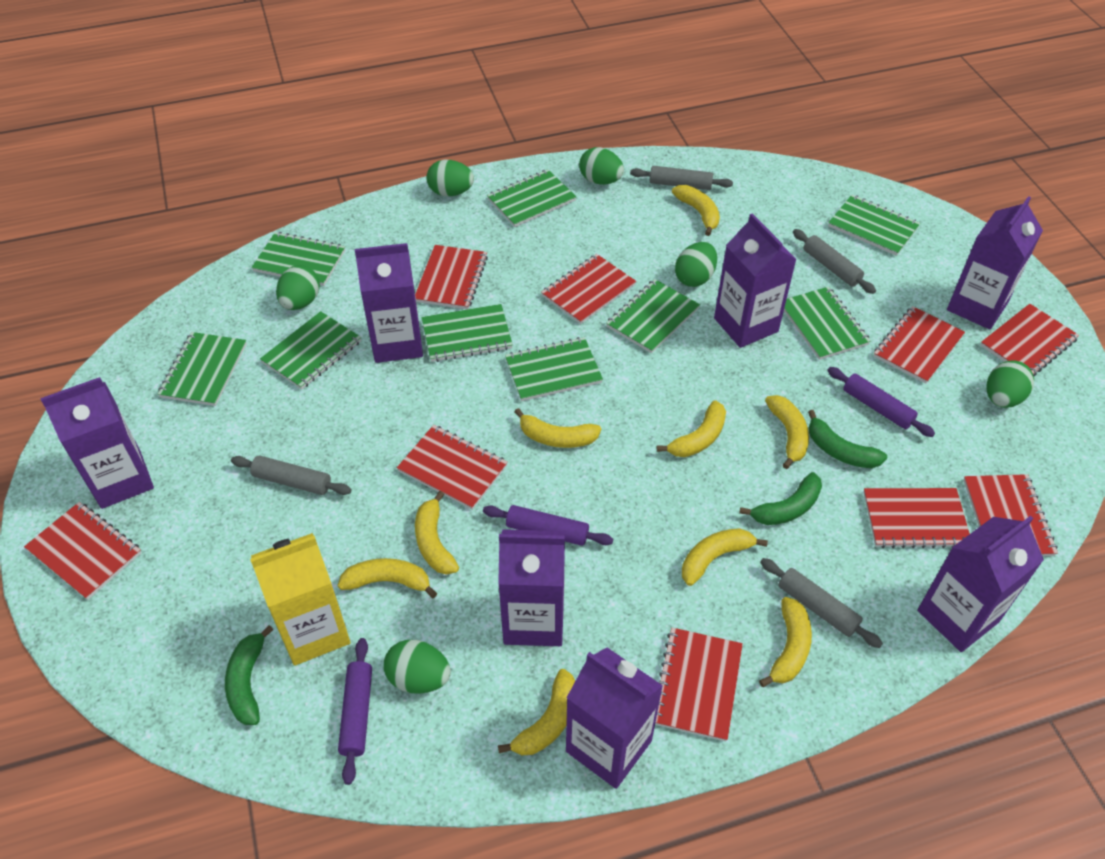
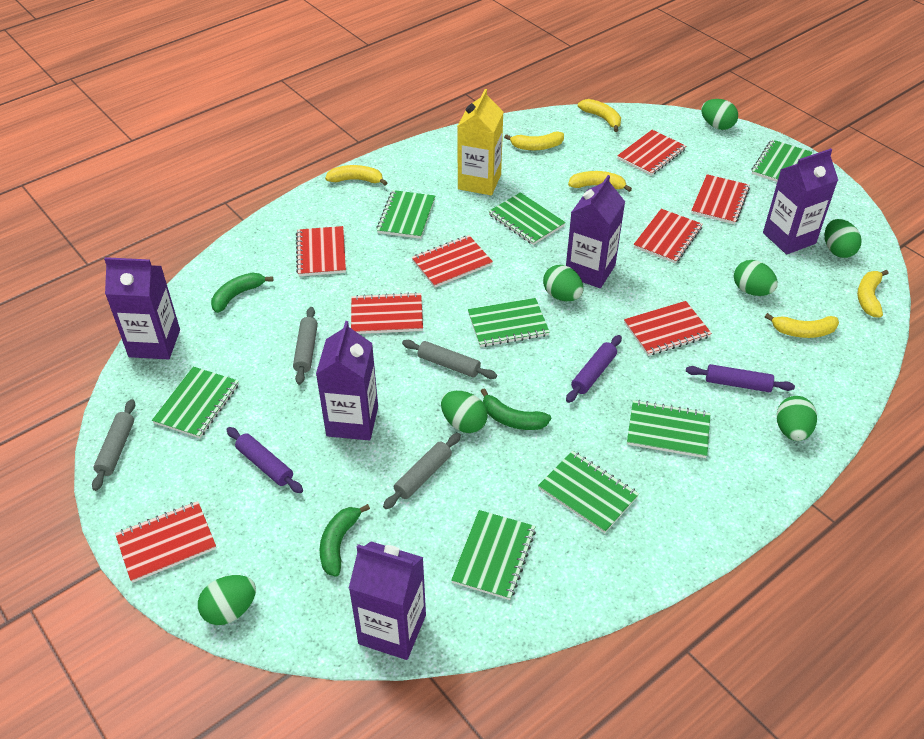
green egg: 6 -> 7
green notebook: 9 -> 8
purple carton: 7 -> 5
red notebook: 9 -> 8
yellow banana: 9 -> 6

